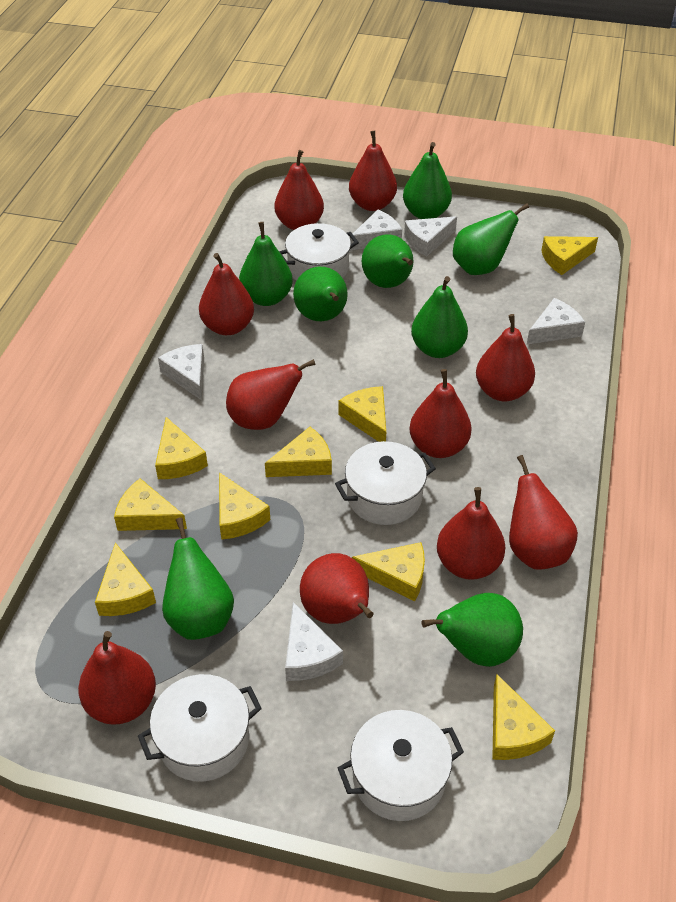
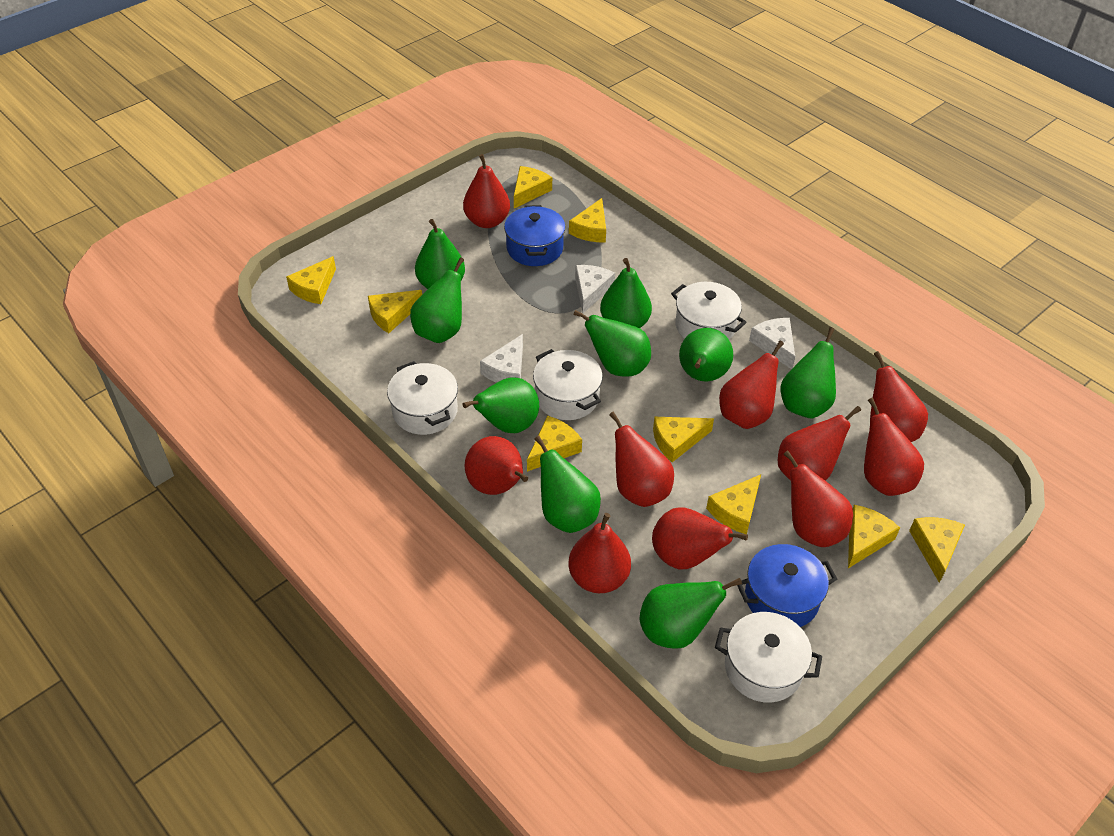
blue pot: 0 -> 2
green pear: 8 -> 9
white cheese: 5 -> 3

